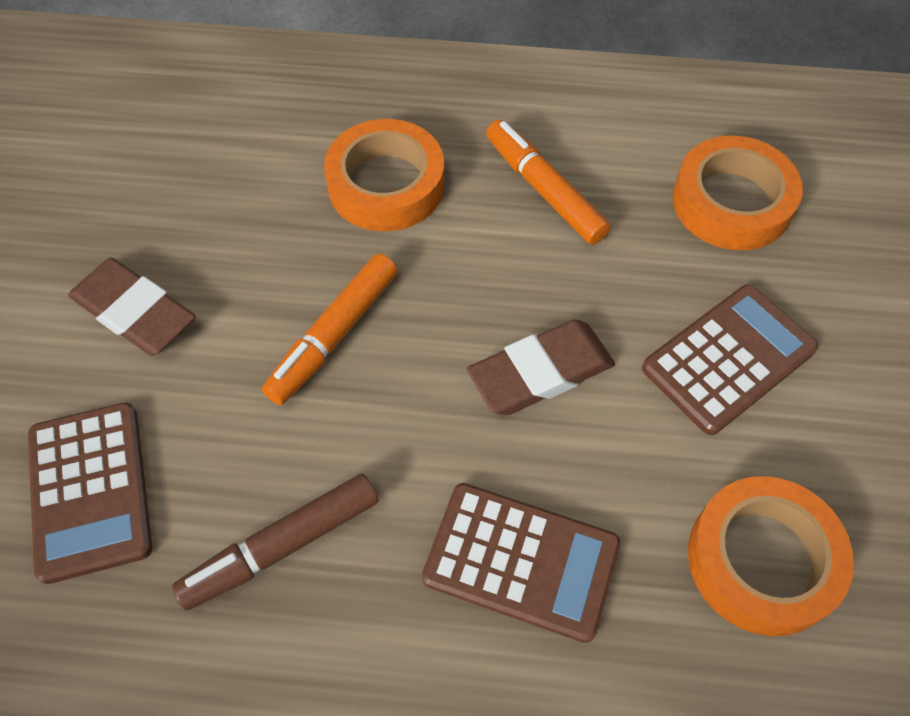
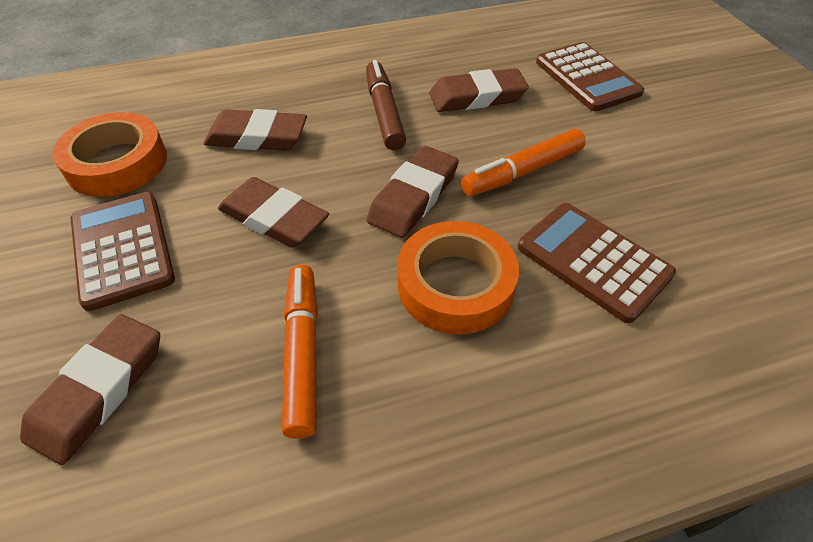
brown eraser: 2 -> 5
orange tape: 3 -> 2

